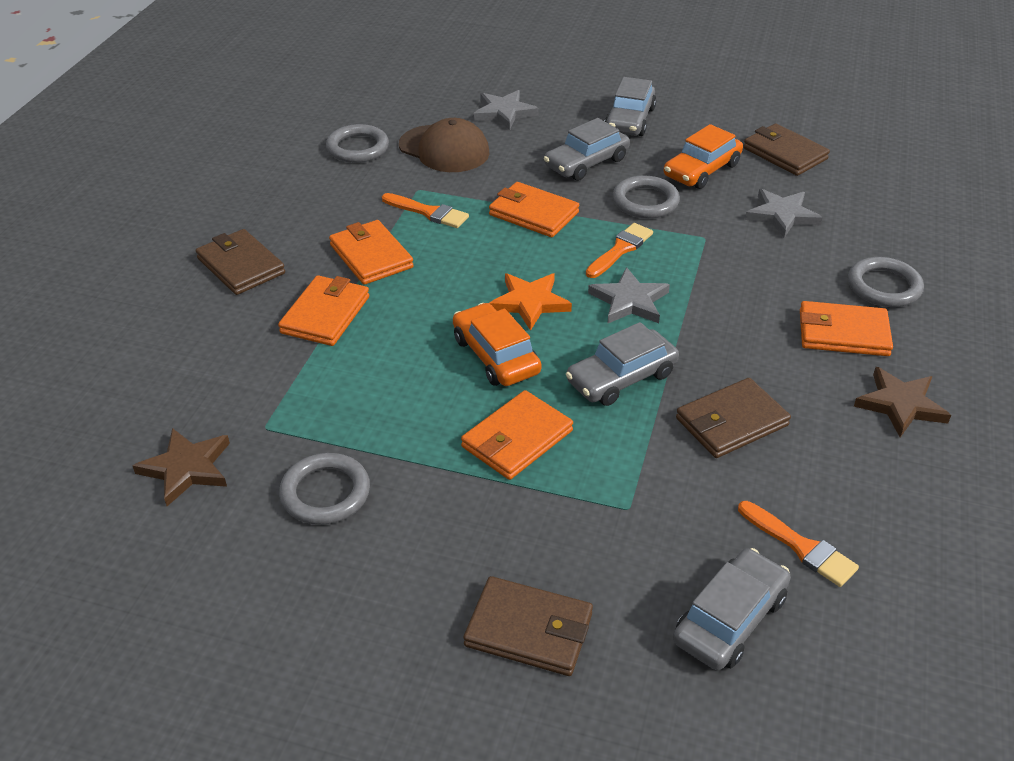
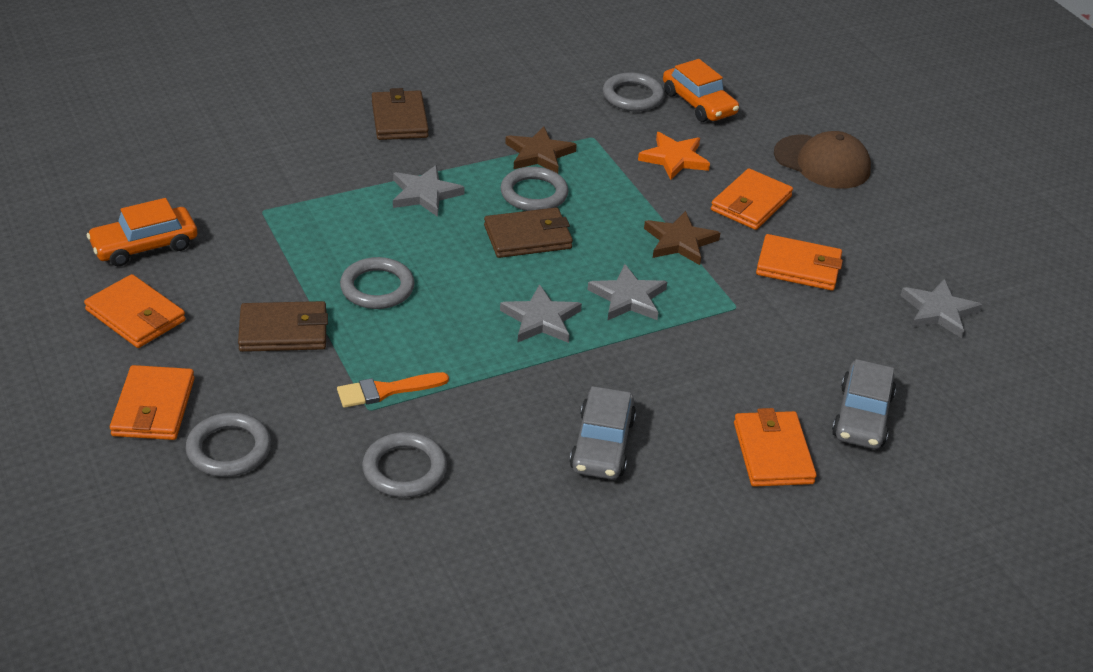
brown wallet: 4 -> 3
grey car: 4 -> 2
grey ring: 4 -> 5
grey star: 3 -> 4
orange brush: 3 -> 1

